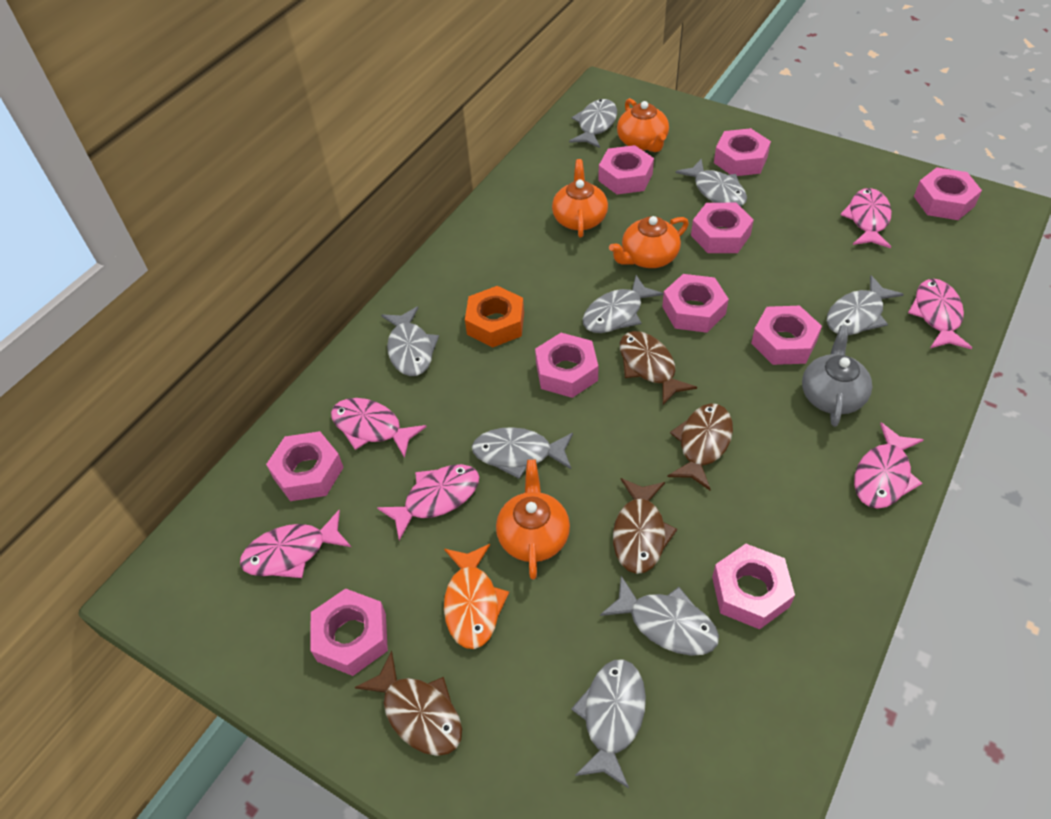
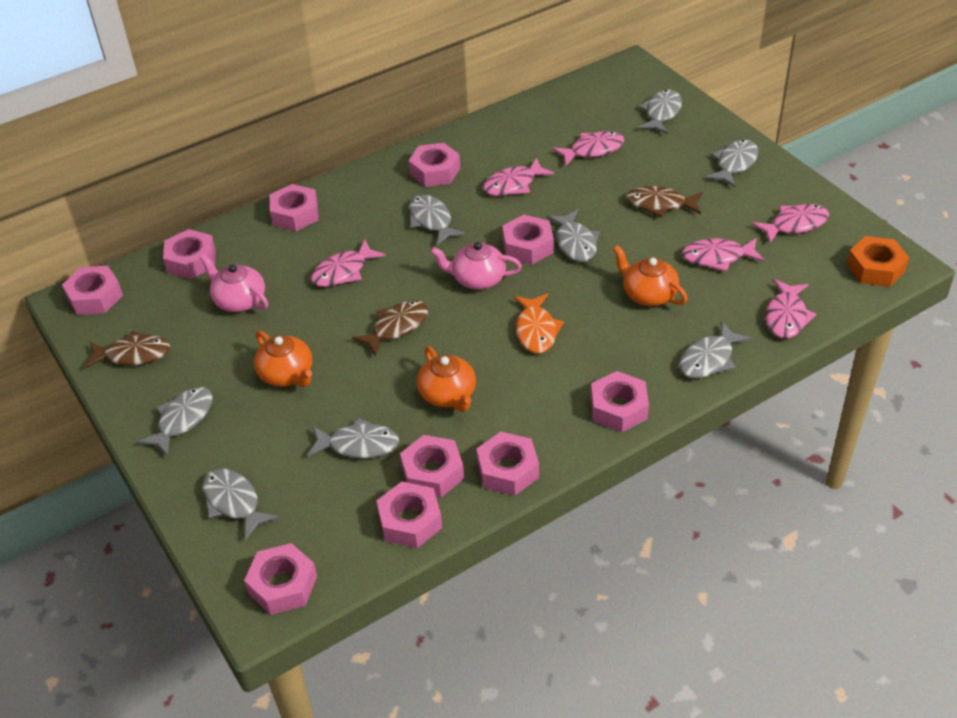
brown fish: 4 -> 3
grey teapot: 1 -> 0
orange teapot: 4 -> 3
pink teapot: 0 -> 2

